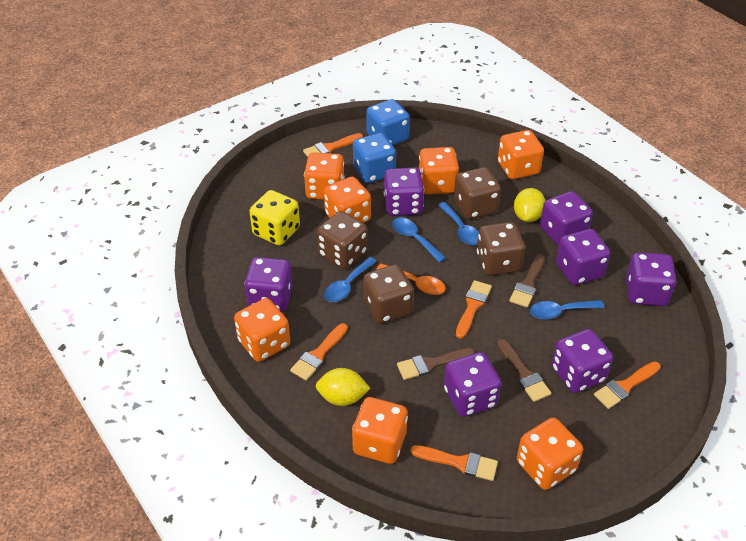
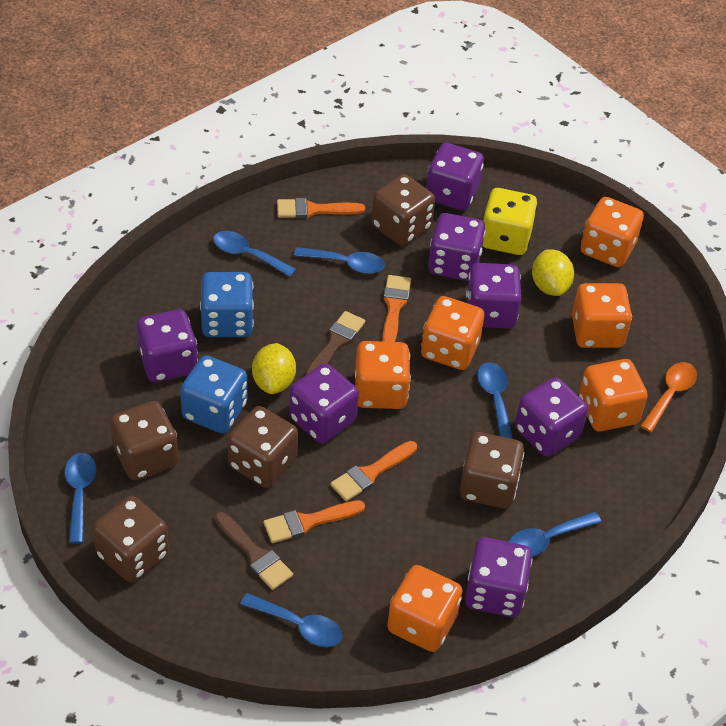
blue spoon: 4 -> 6
brown brush: 3 -> 2
brown dice: 4 -> 5
orange brush: 5 -> 4
orange dice: 7 -> 6

